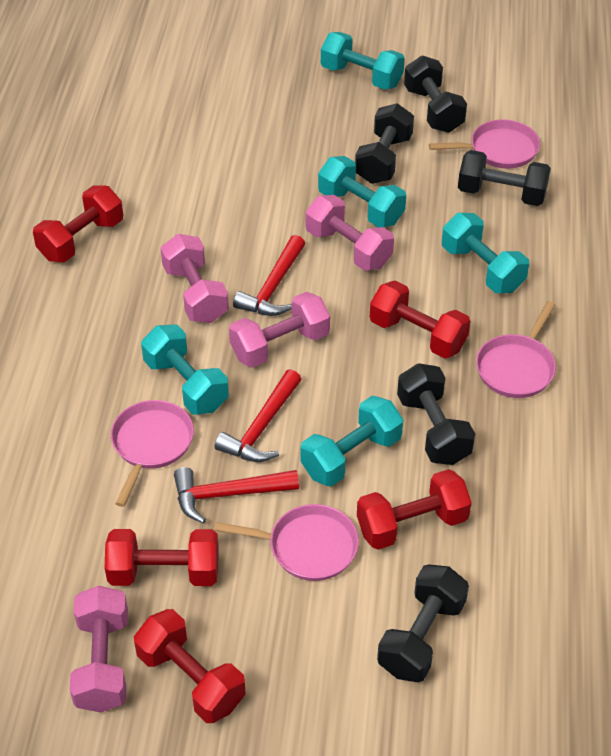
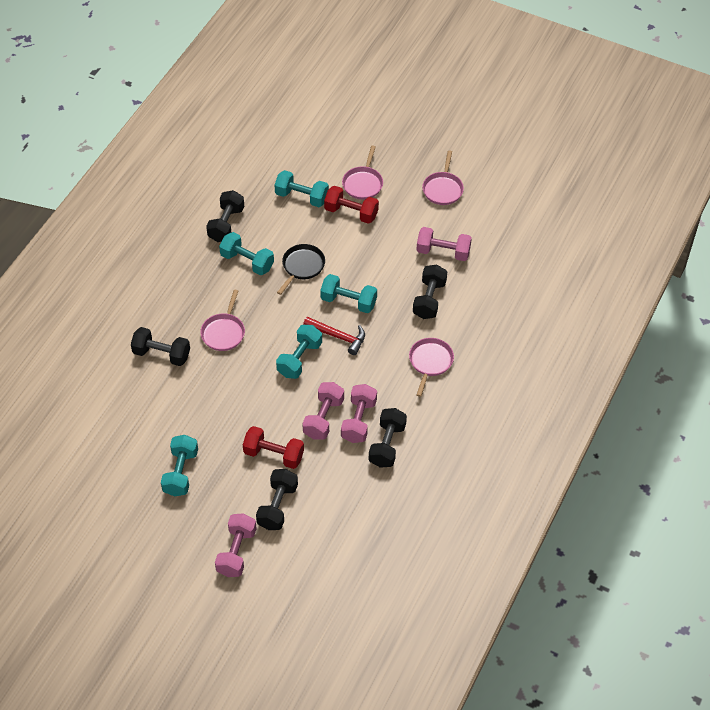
black pan: 0 -> 1
red dumbbell: 5 -> 2
red hammer: 3 -> 1

